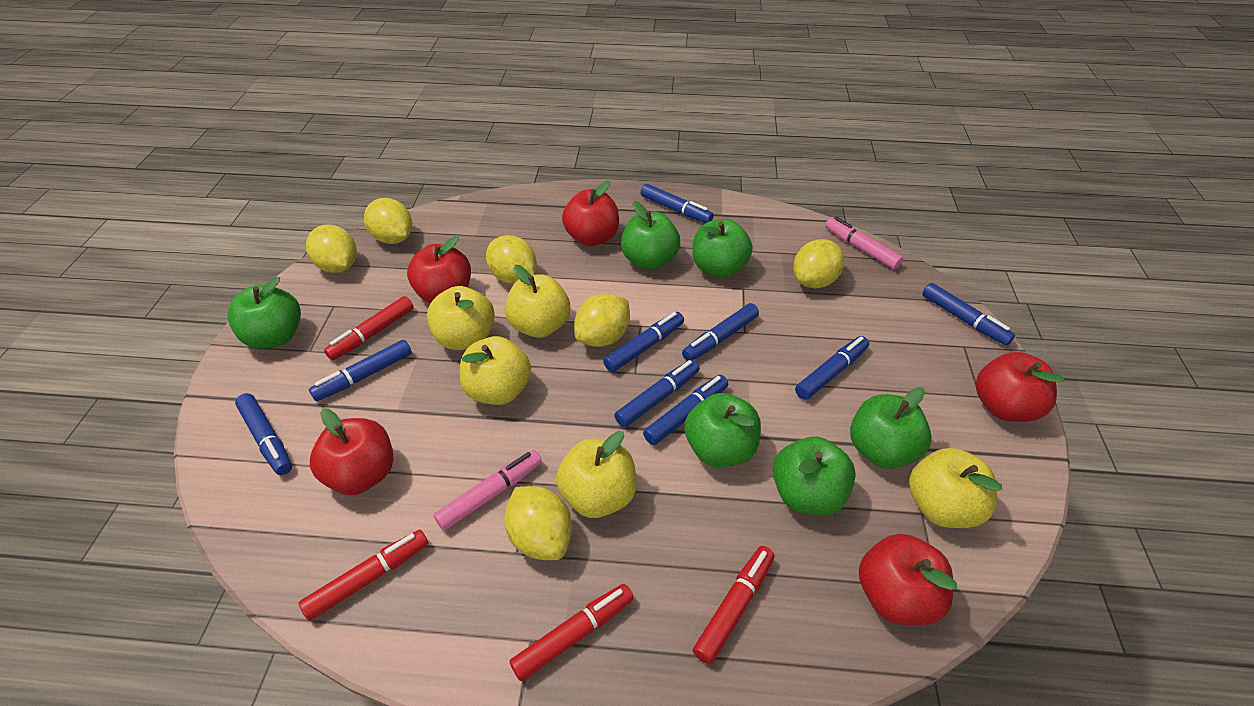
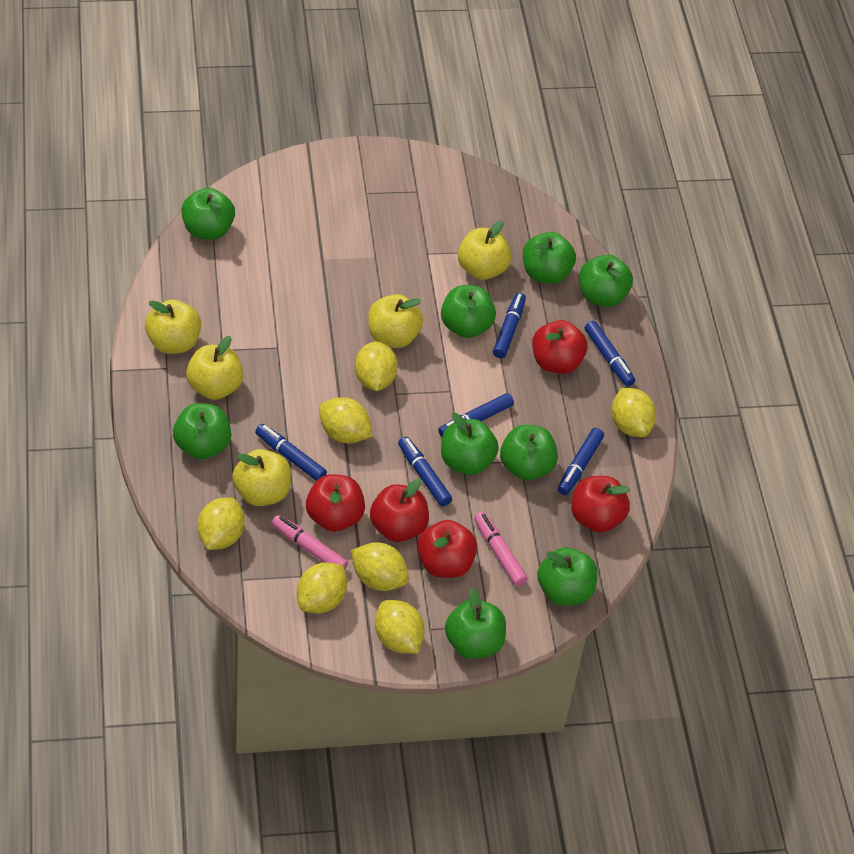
blue marker: 9 -> 6
green apple: 6 -> 9
red marker: 4 -> 0
yellow lemon: 6 -> 7

